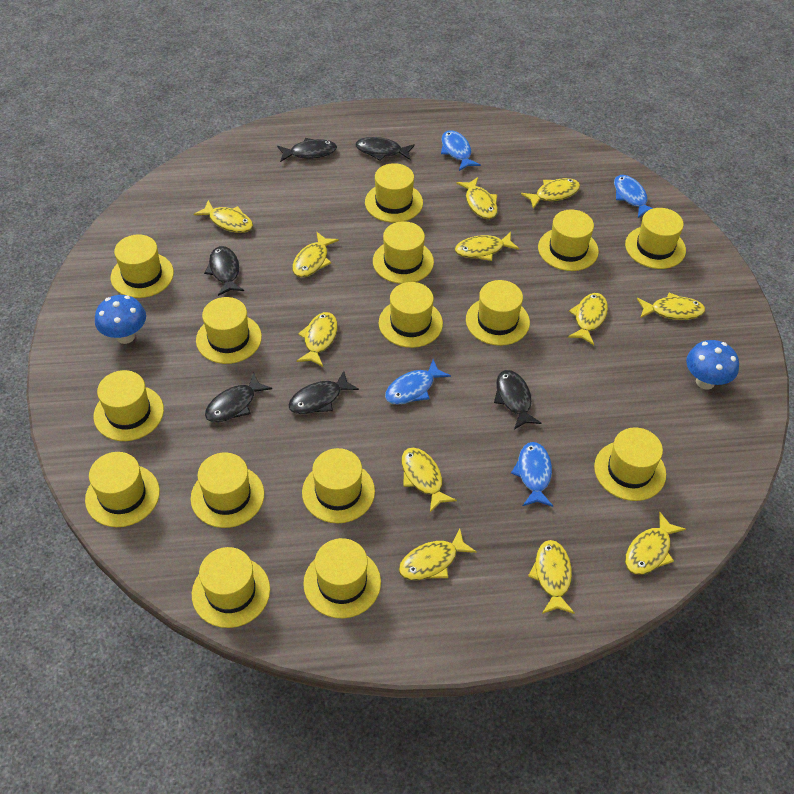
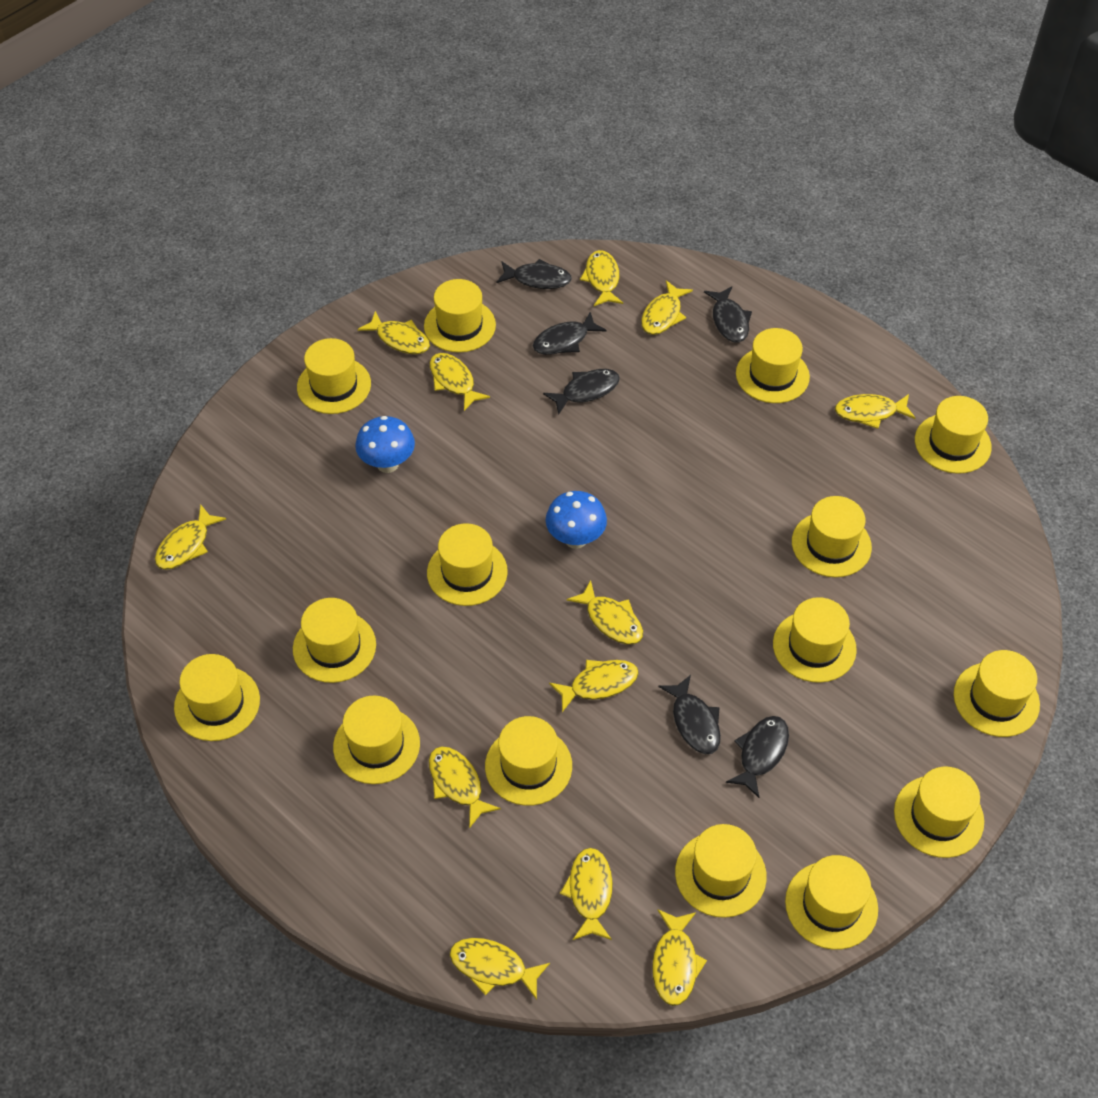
blue fish: 4 -> 0

